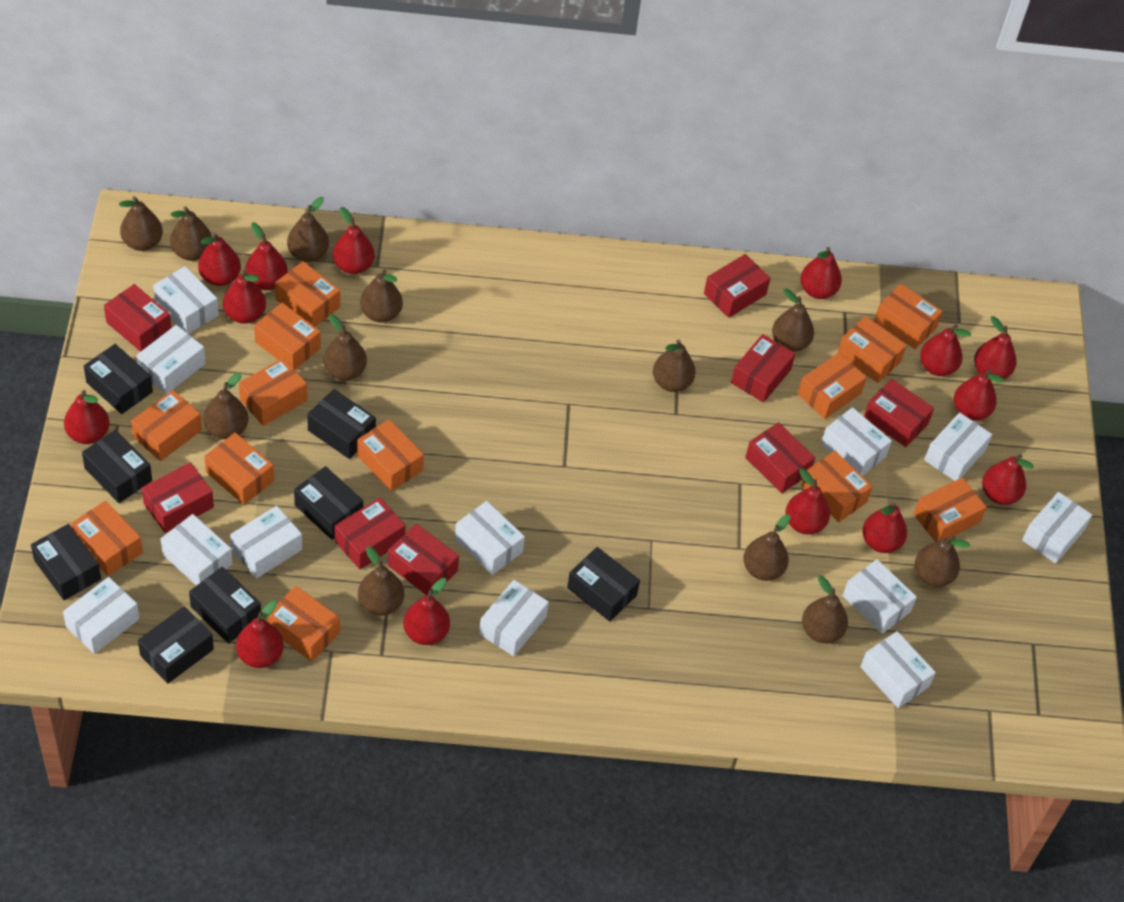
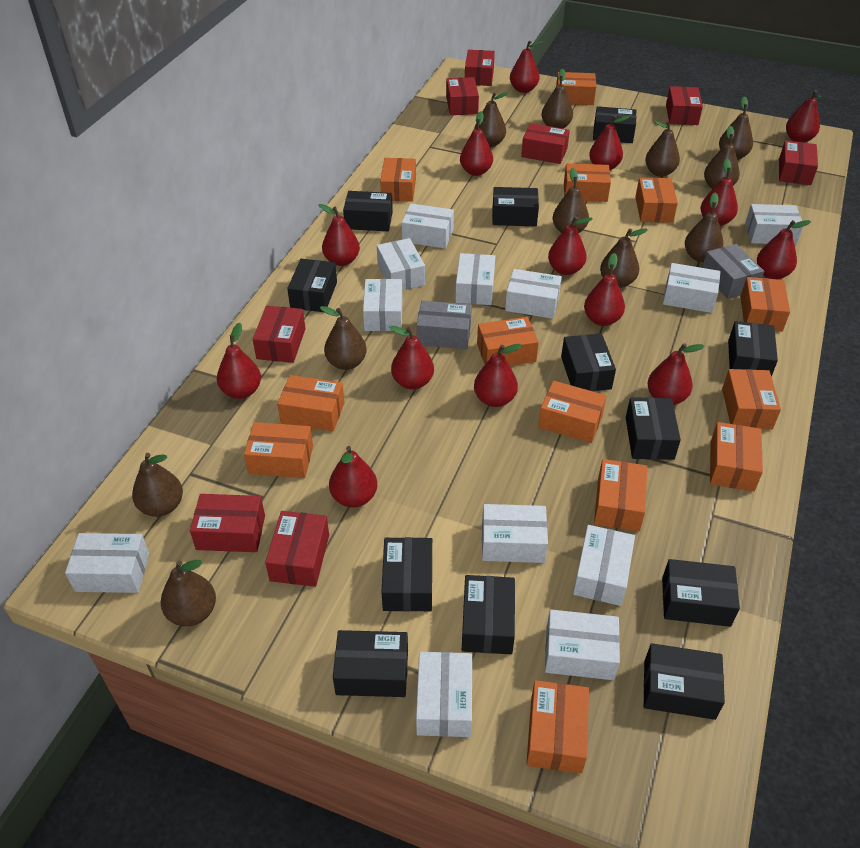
black box: 8 -> 12
brown pear: 12 -> 11
grey box: 0 -> 2

